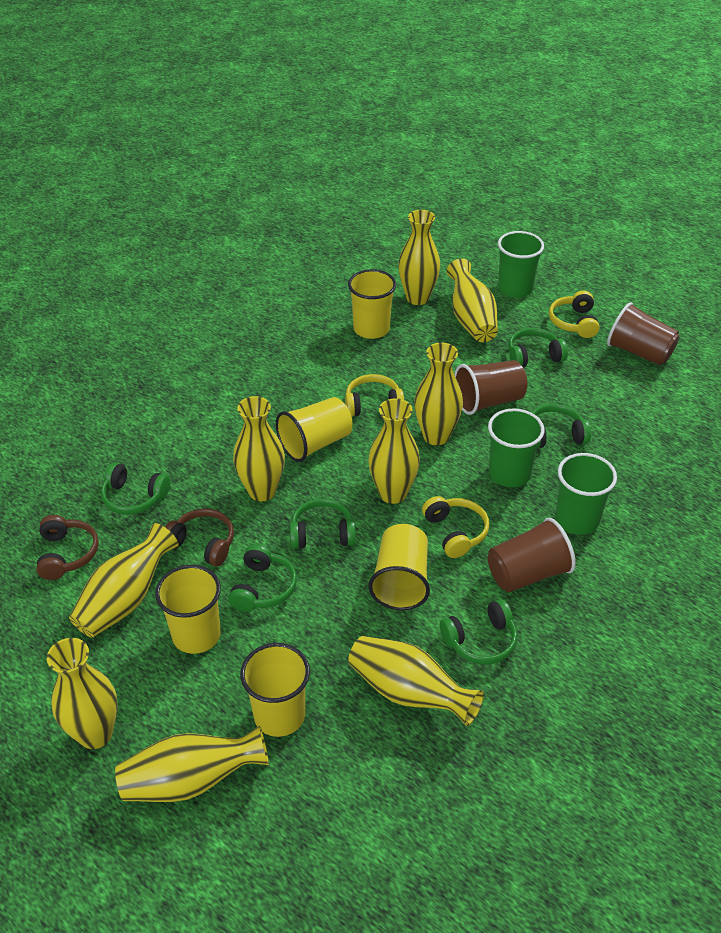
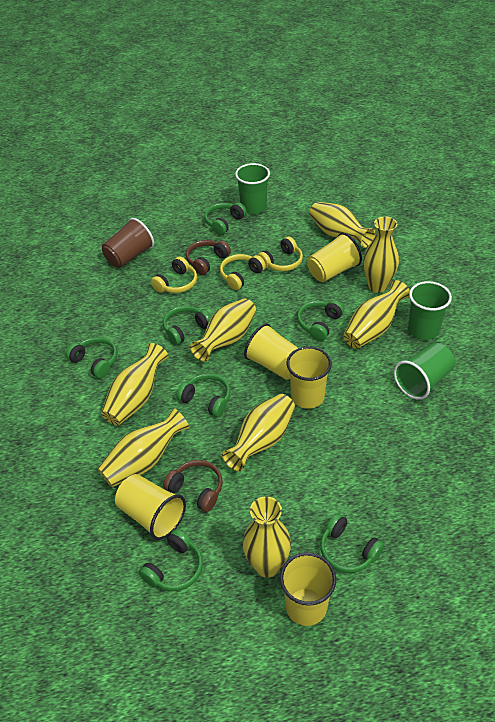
brown cup: 3 -> 1
green headphones: 6 -> 7
yellow vase: 9 -> 8

